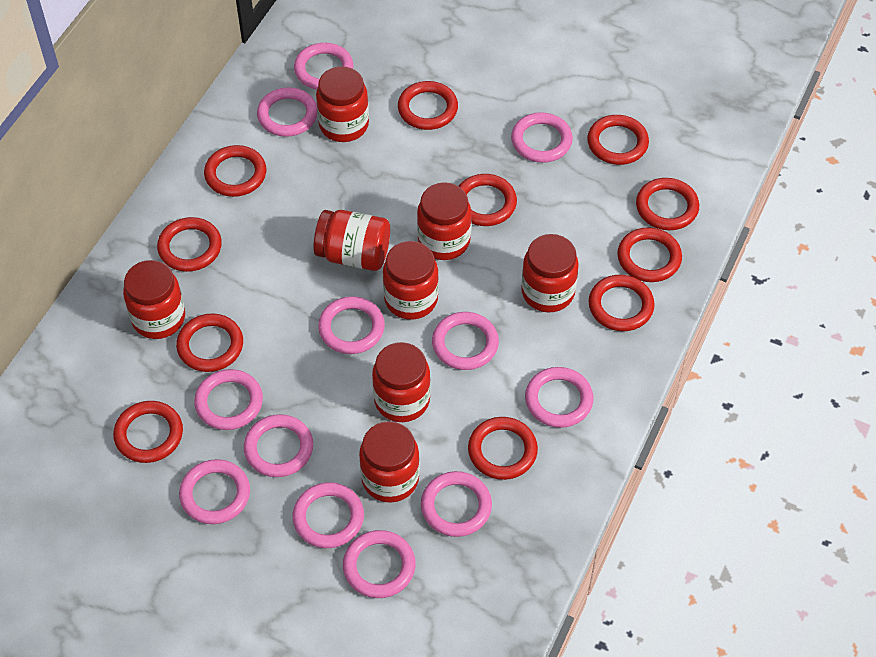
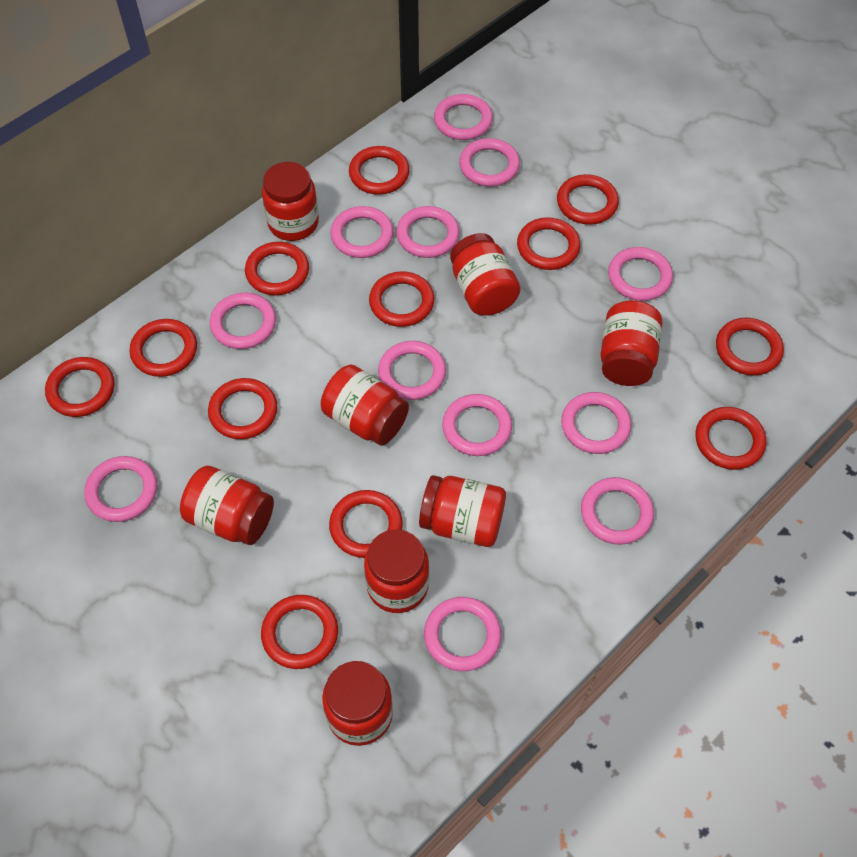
red ring: 11 -> 12

